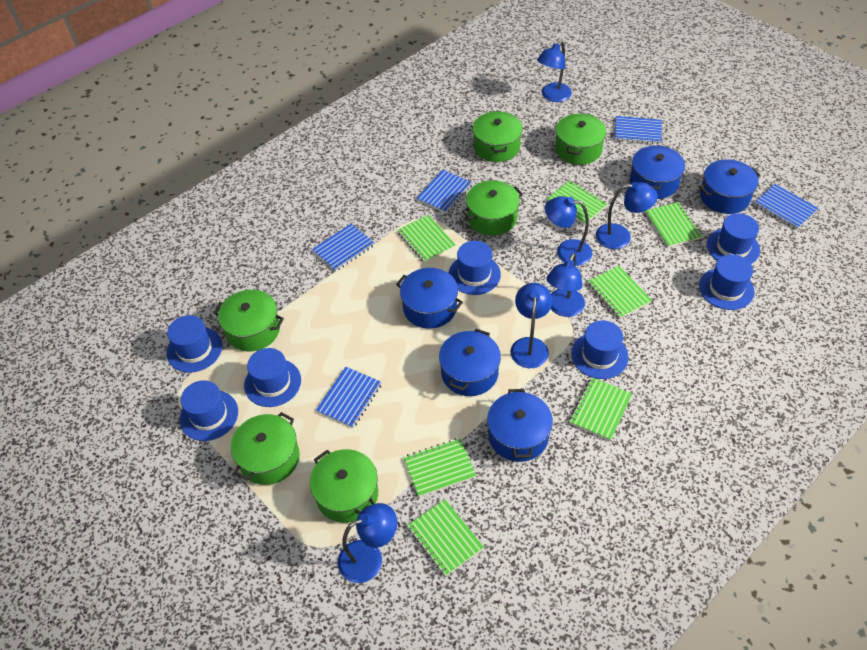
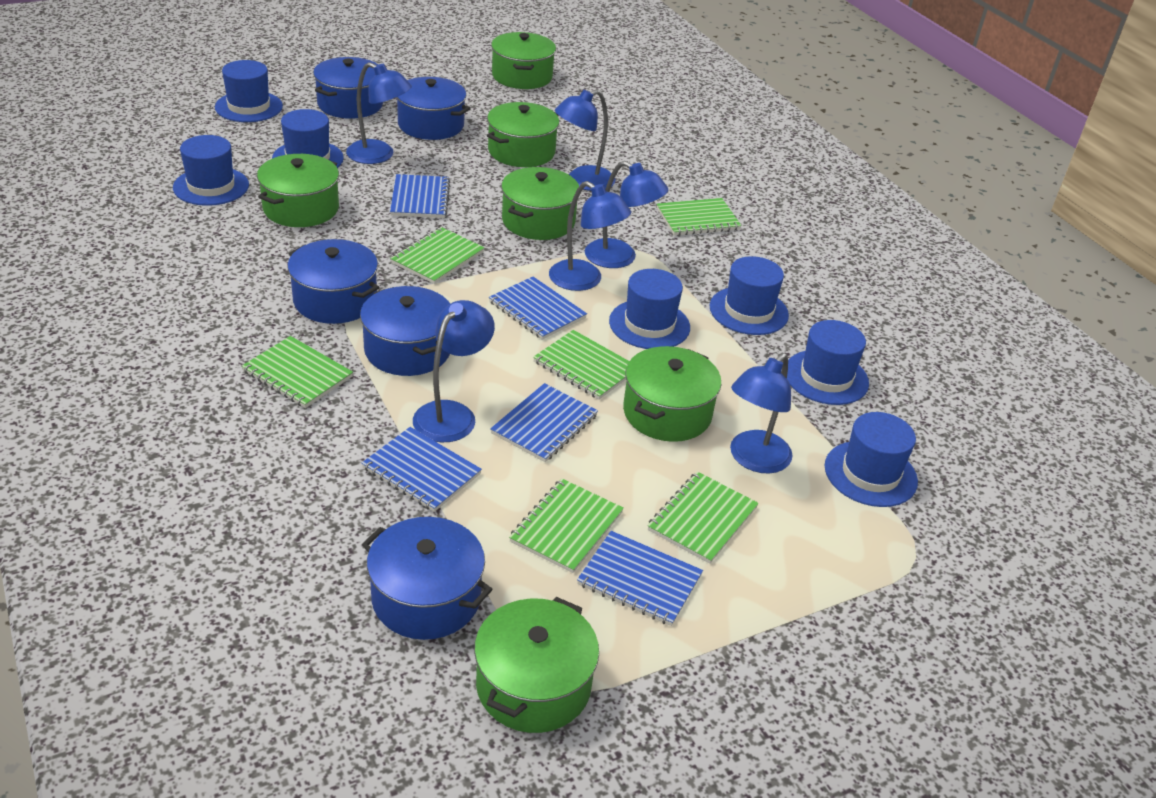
green notebook: 7 -> 6

